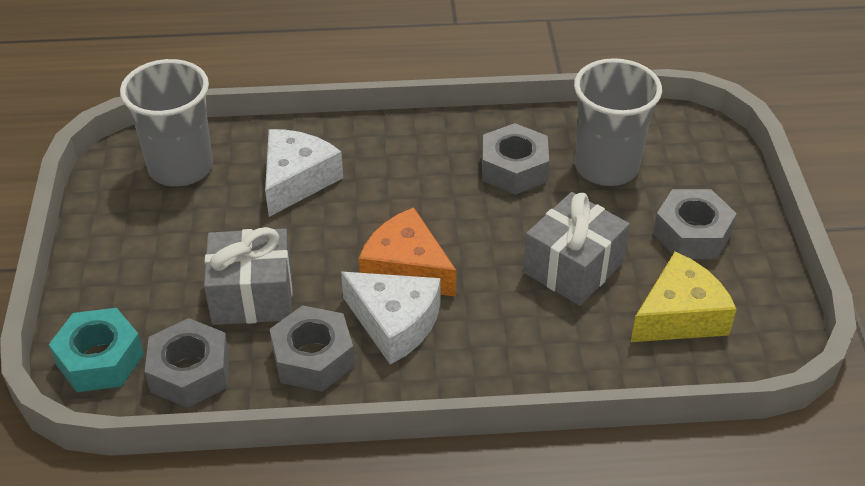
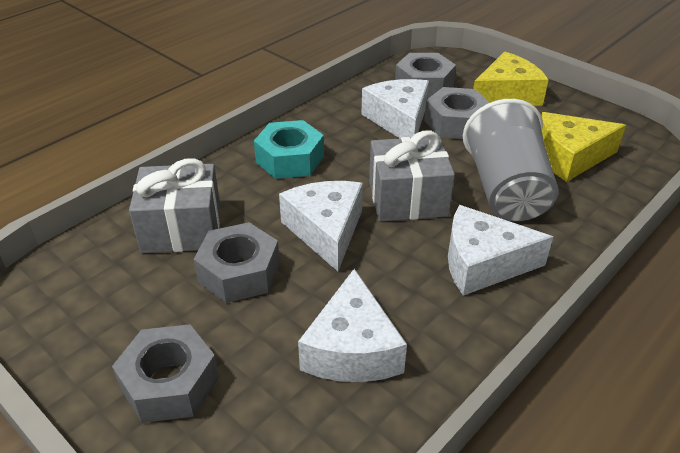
grey cup: 2 -> 1
orange cheese: 1 -> 0
white cheese: 2 -> 4
yellow cheese: 1 -> 2

